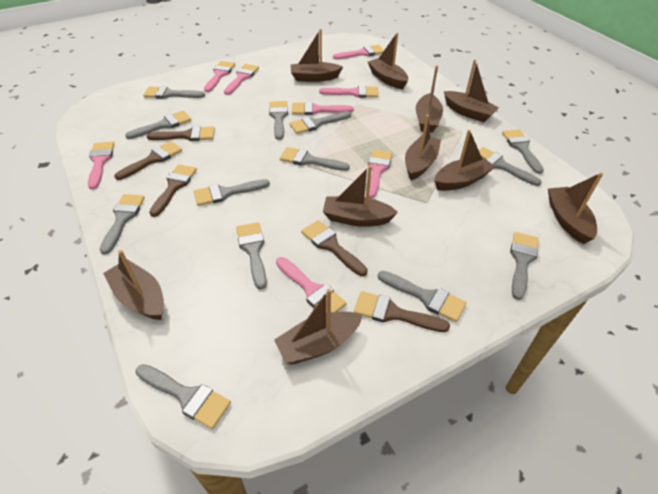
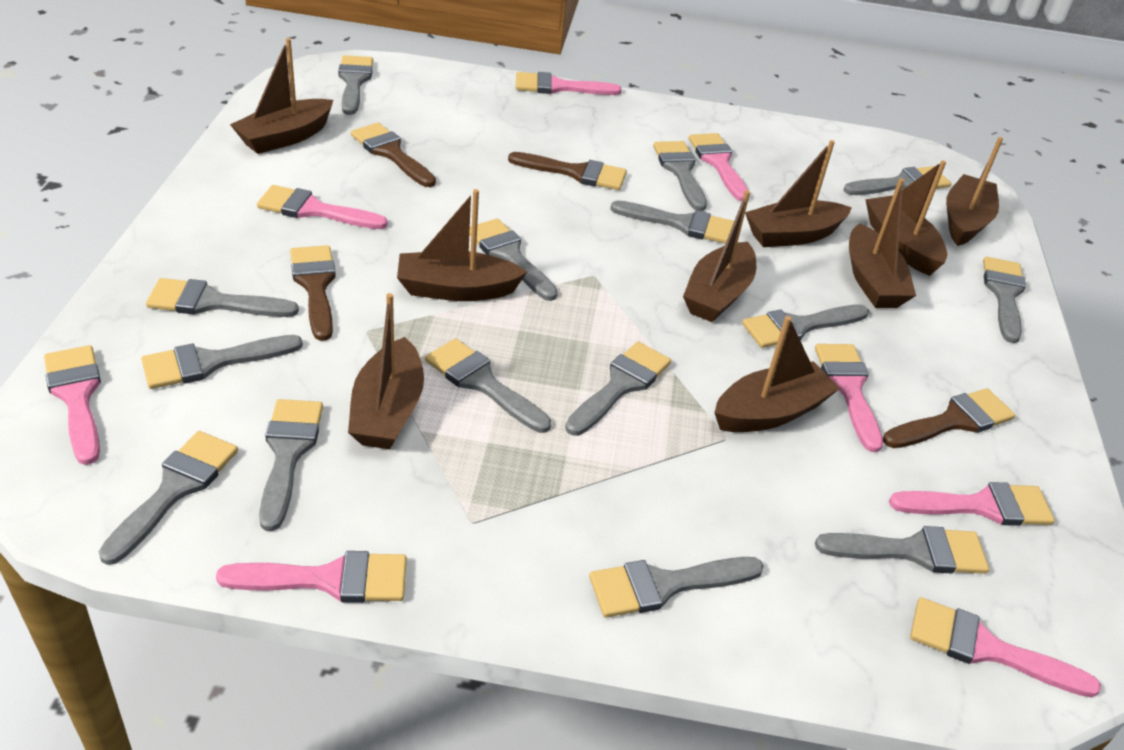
brown boat: 10 -> 9
brown brush: 5 -> 4
grey brush: 13 -> 15

